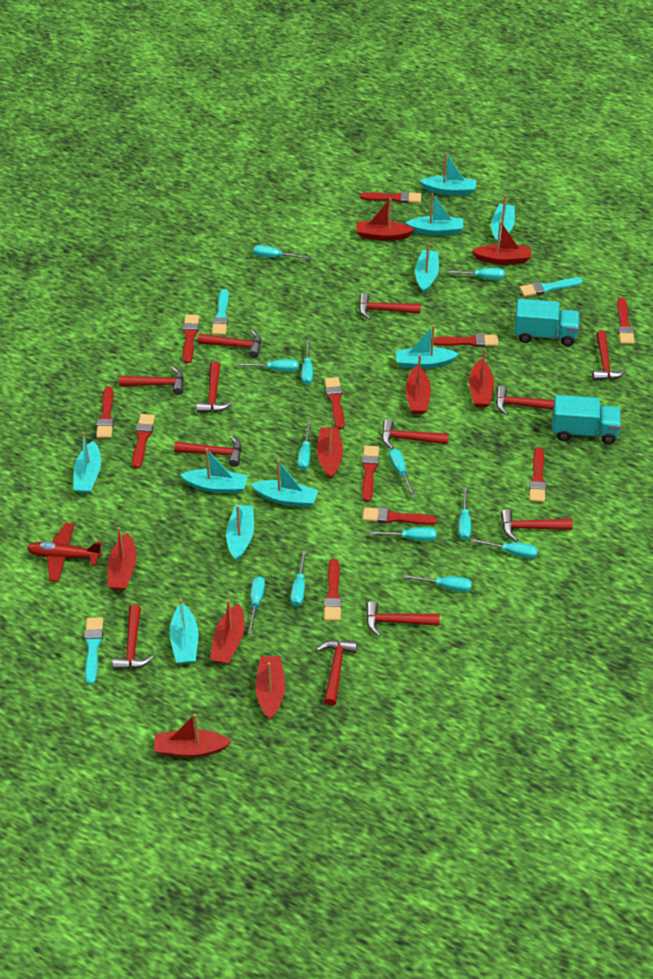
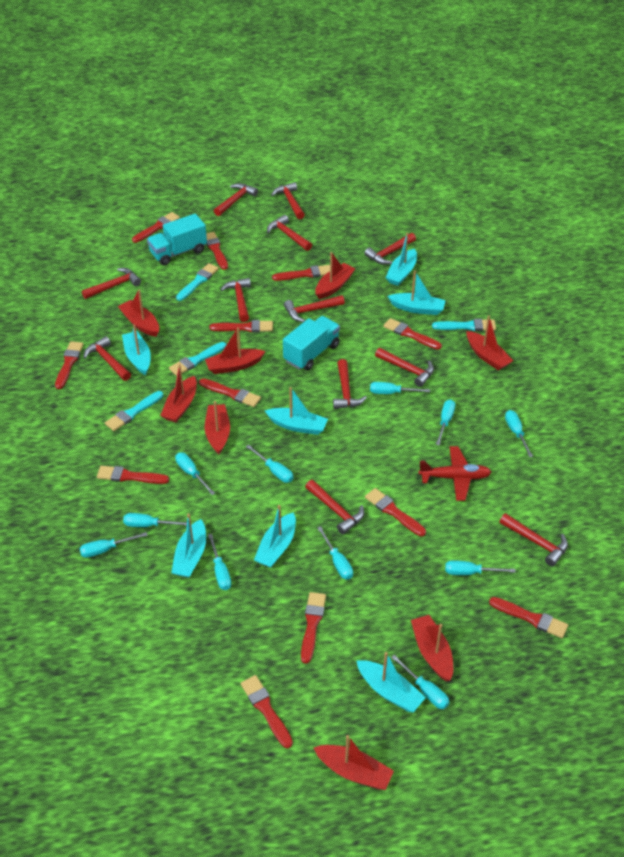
red boat: 9 -> 8
red brush: 11 -> 12
turquoise boat: 10 -> 7
turquoise brush: 3 -> 4
turquoise screwdriver: 12 -> 11

